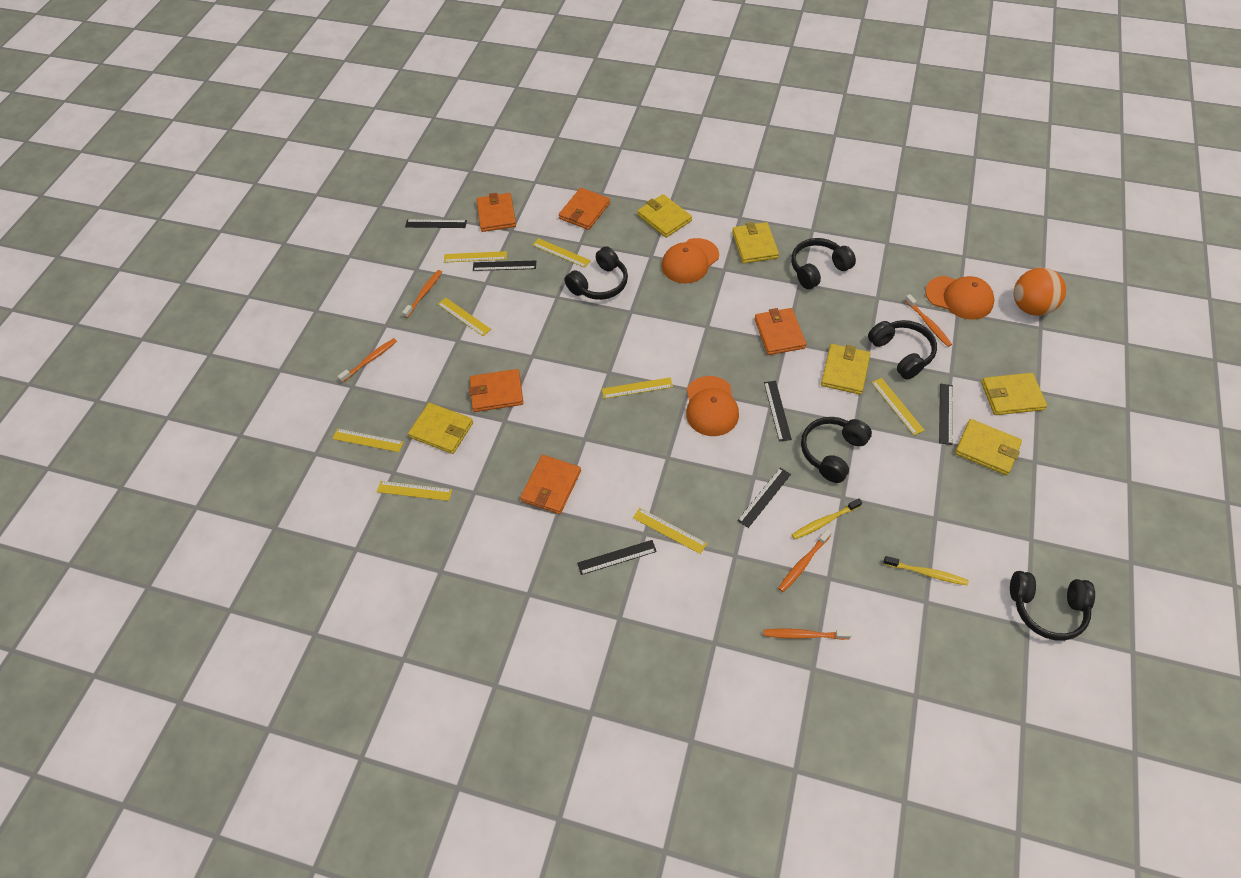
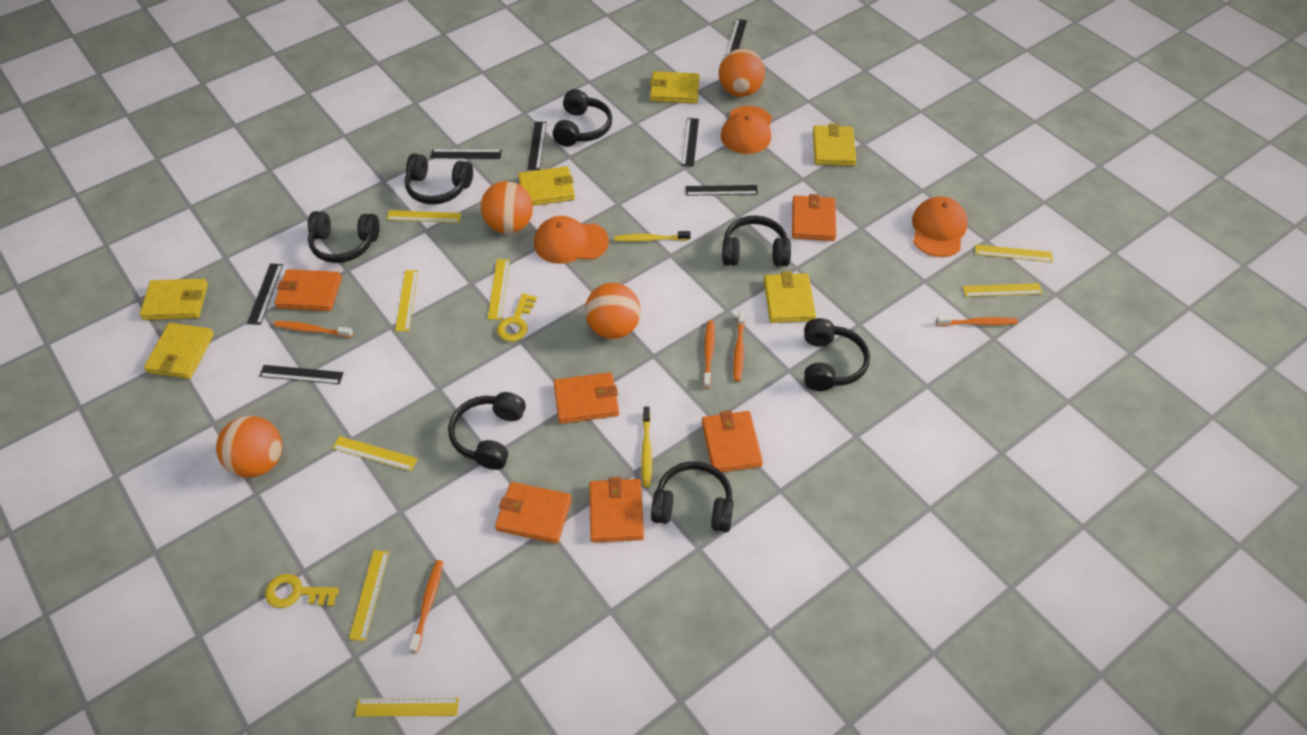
black headphones: 5 -> 7
black ruler: 6 -> 7
orange ball: 1 -> 4
orange wallet: 5 -> 6
yellow key: 0 -> 2

